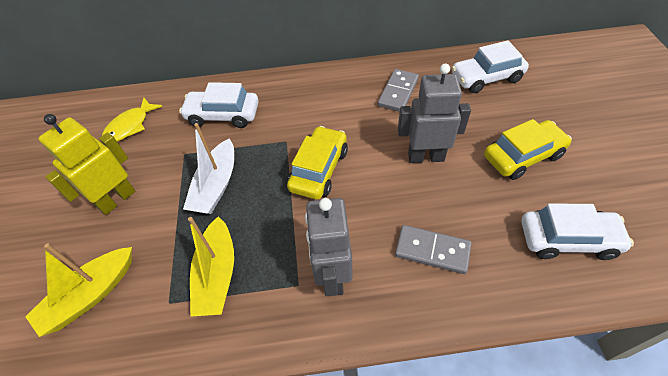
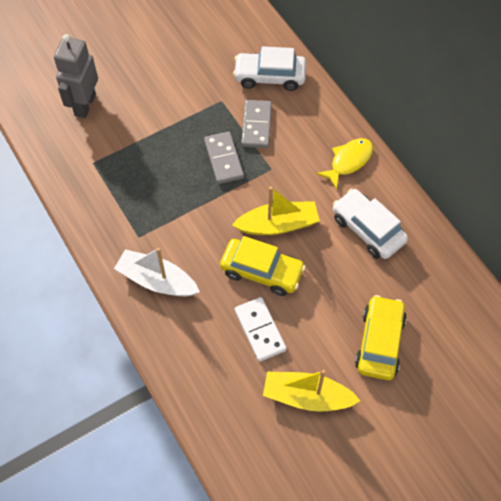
grey robot: 2 -> 1
white car: 3 -> 2
white domino: 0 -> 1
yellow robot: 1 -> 0

